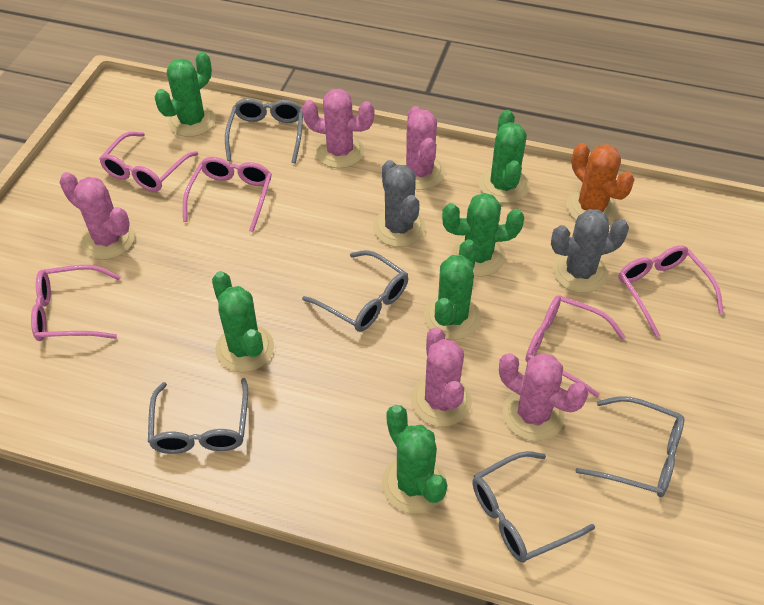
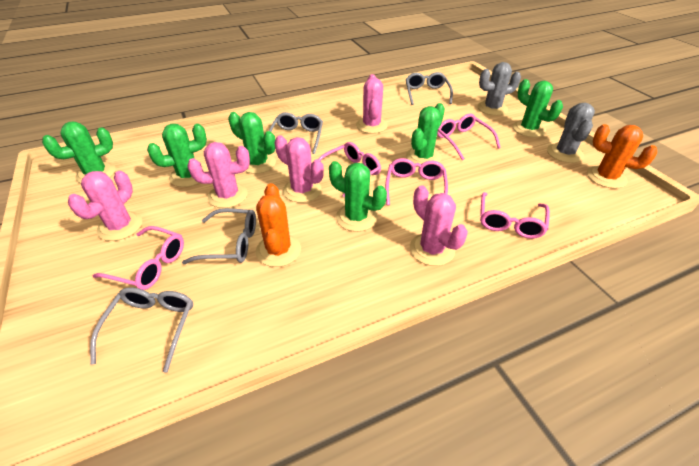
grey glasses: 5 -> 4
orange cactus: 1 -> 2

